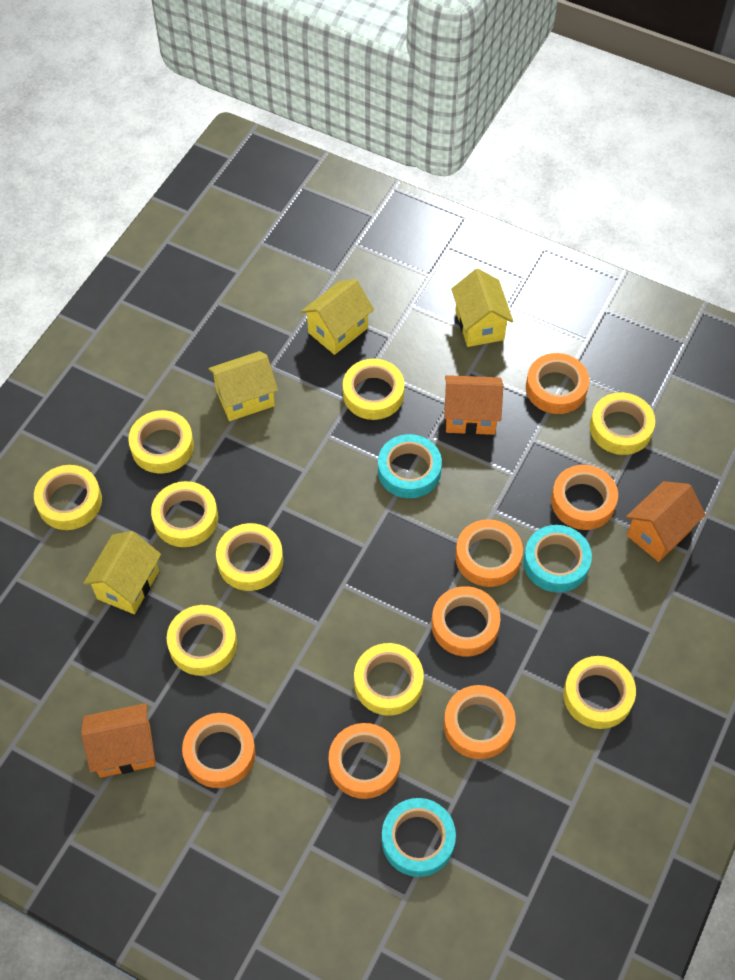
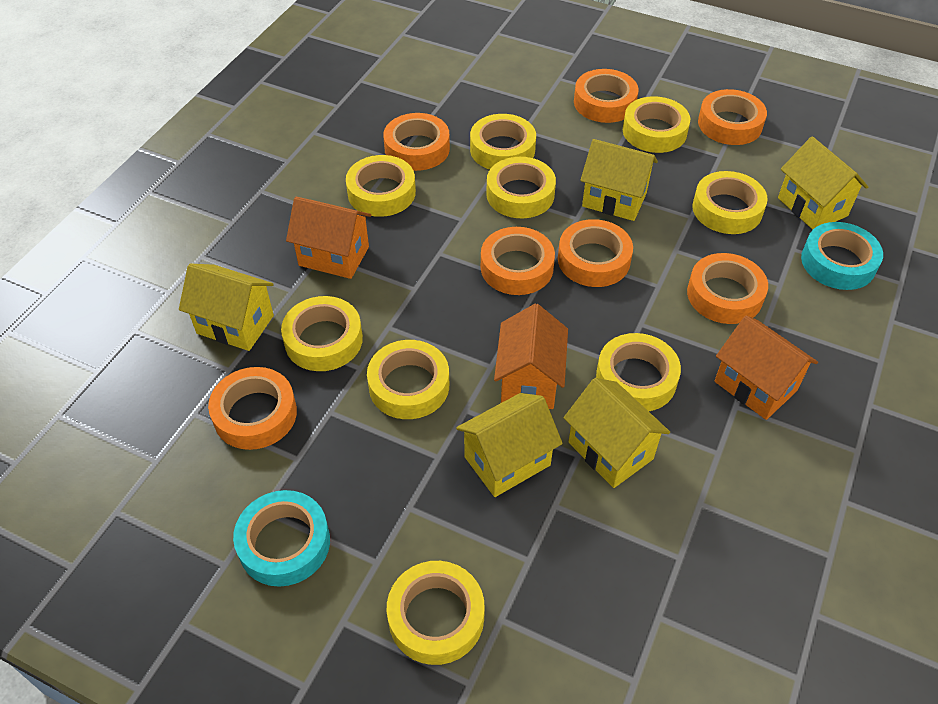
turquoise tape: 3 -> 2
yellow house: 4 -> 5

